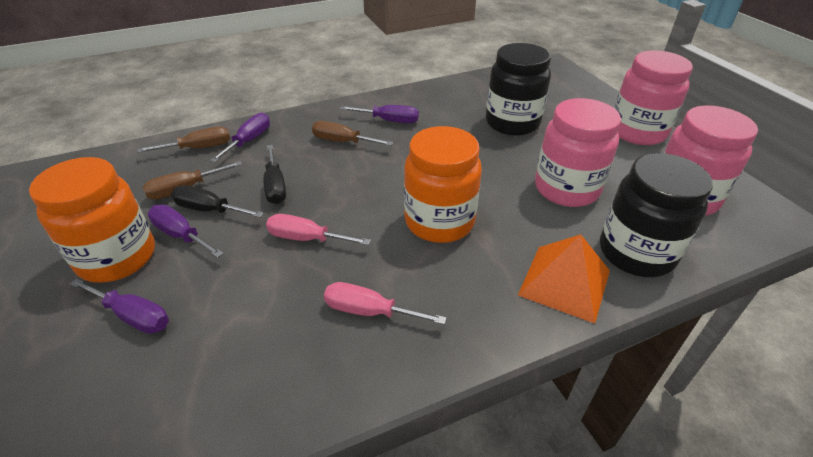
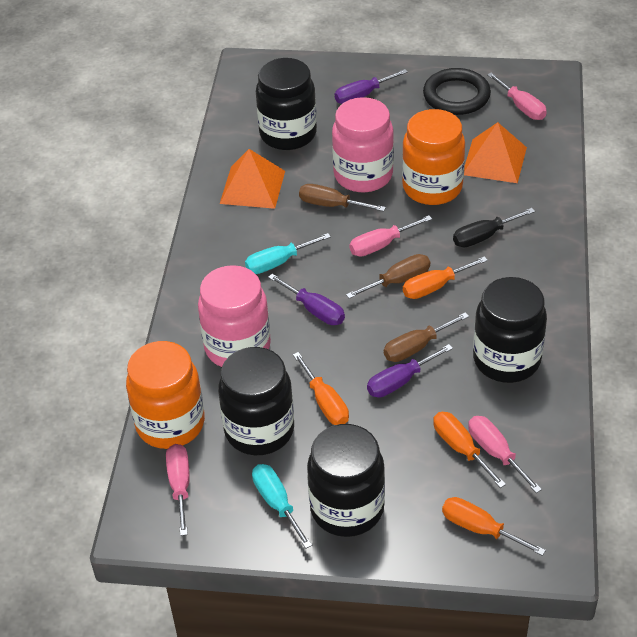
black jar: 2 -> 4
black ring: 0 -> 1
black screwdriver: 2 -> 1
orange pyramid: 1 -> 2
orange screwdriver: 0 -> 4
pink jar: 3 -> 2
pink screwdriver: 2 -> 4
purple screwdriver: 4 -> 3
turquoise screwdriver: 0 -> 2

